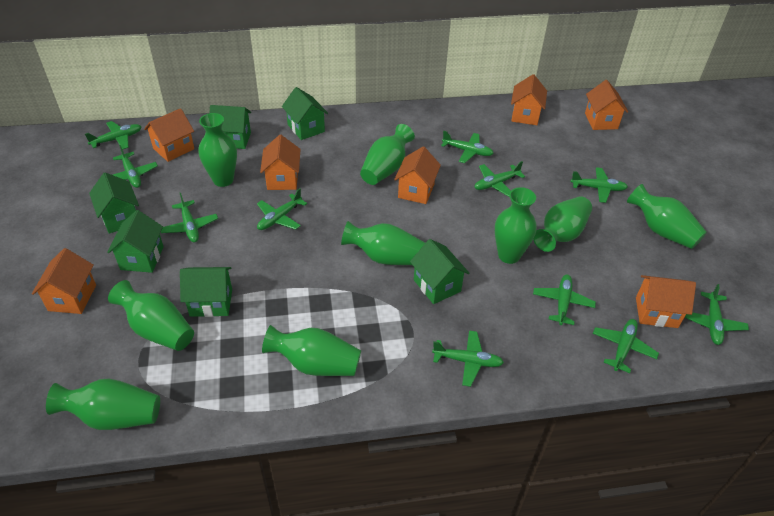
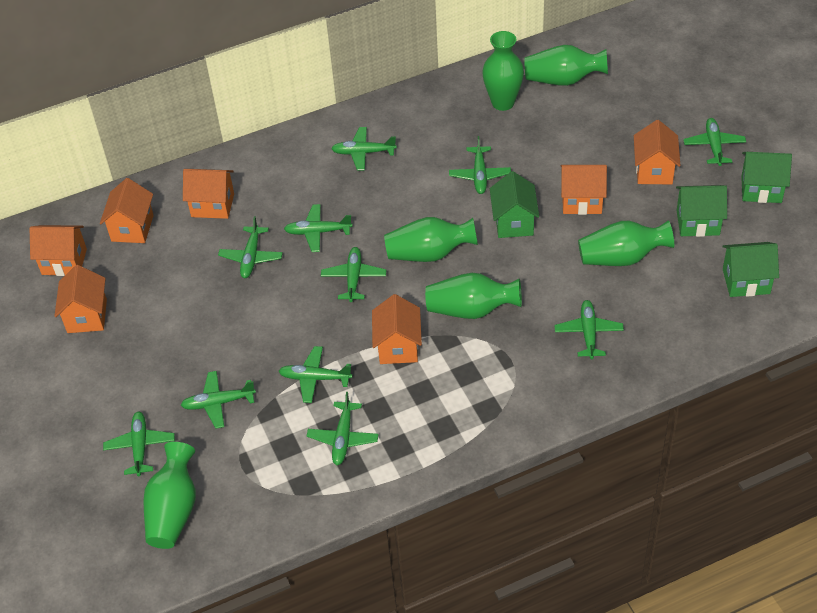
green house: 6 -> 4
green vase: 9 -> 6

